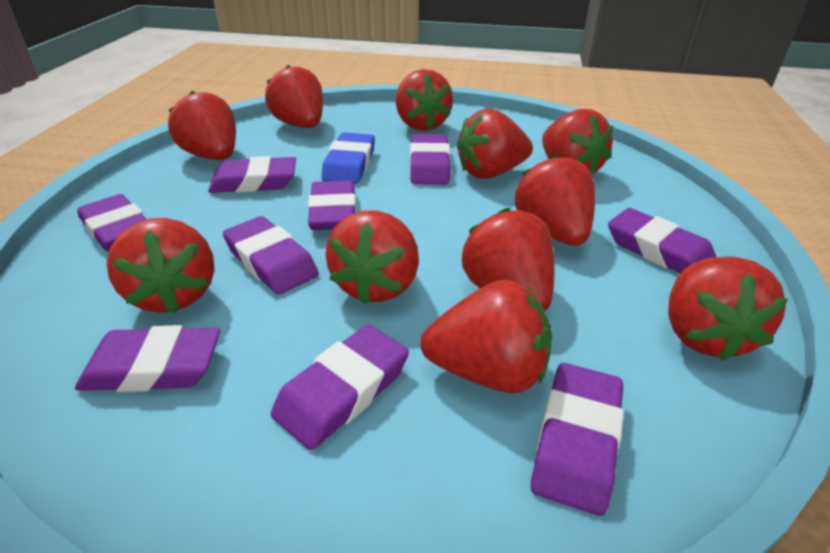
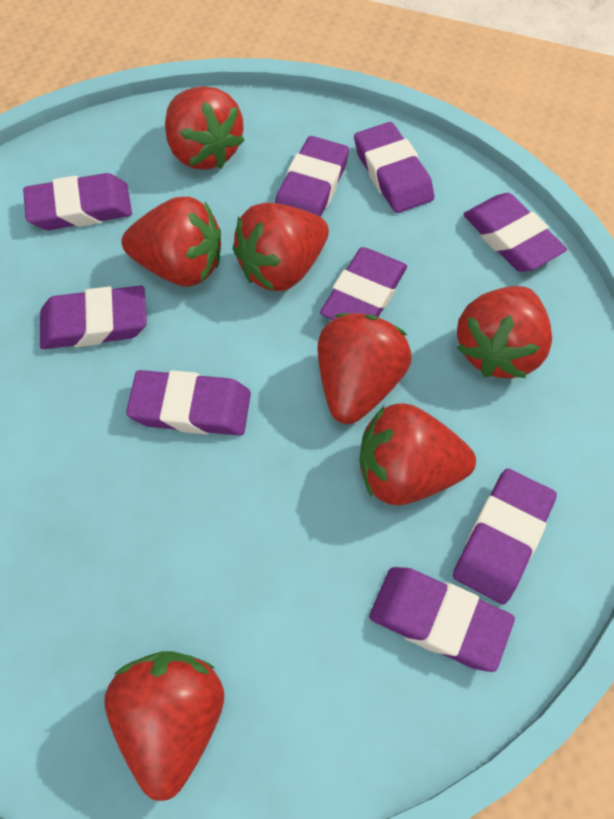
blue eraser: 1 -> 0
red strawberry: 11 -> 7

